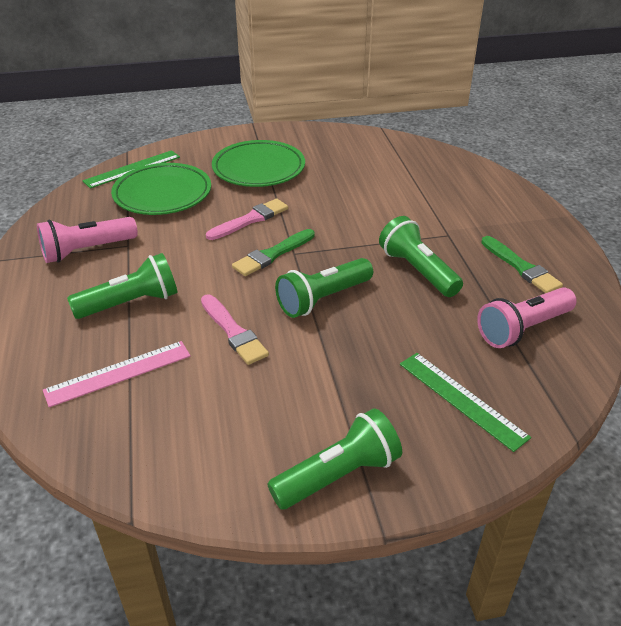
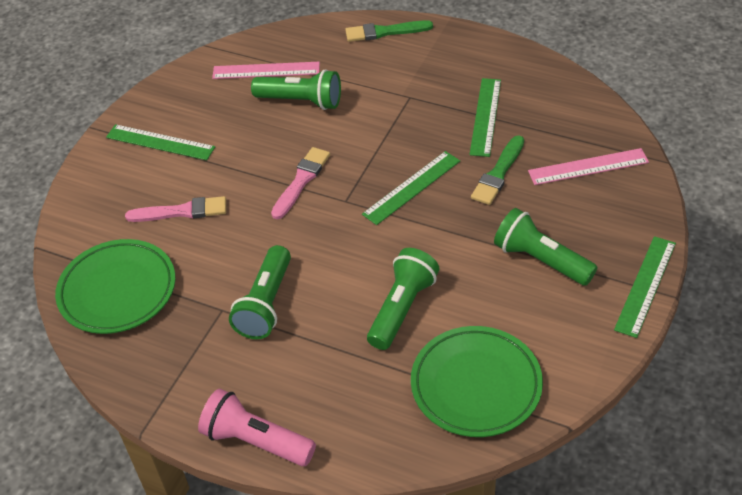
green ruler: 2 -> 4
pink flashlight: 2 -> 1
pink ruler: 1 -> 2

